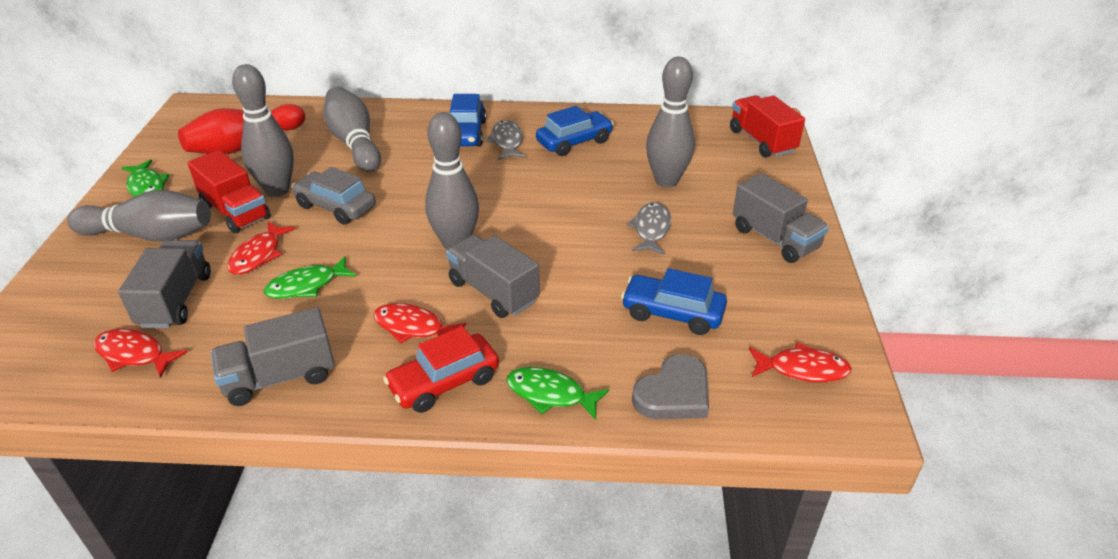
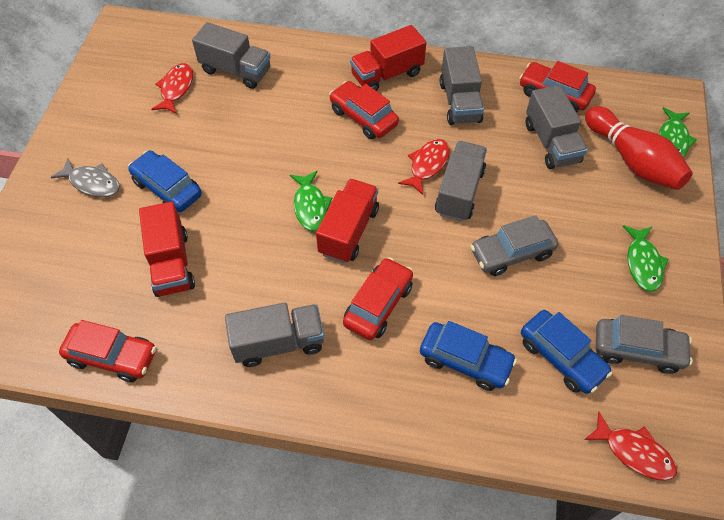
grey bowling pin: 5 -> 0
grey car: 1 -> 2
grey fish: 2 -> 1
grey heart: 1 -> 0
grey truck: 4 -> 5
red car: 1 -> 4
red fish: 4 -> 3
red truck: 2 -> 3

